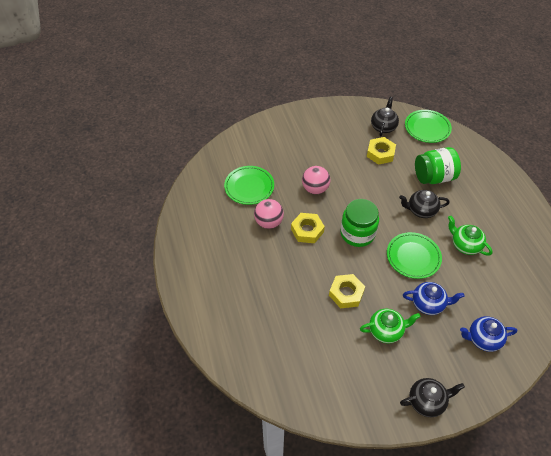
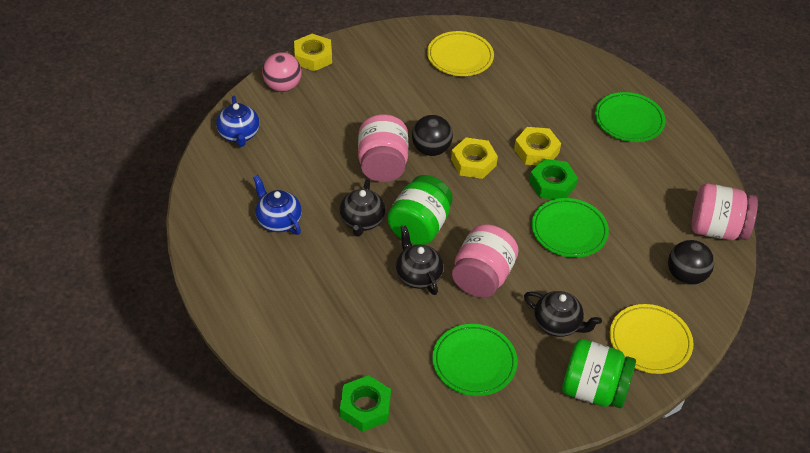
black ball: 0 -> 2
green nut: 0 -> 2
green teapot: 2 -> 0
pink ball: 2 -> 1
pink jar: 0 -> 3
yellow plate: 0 -> 2

